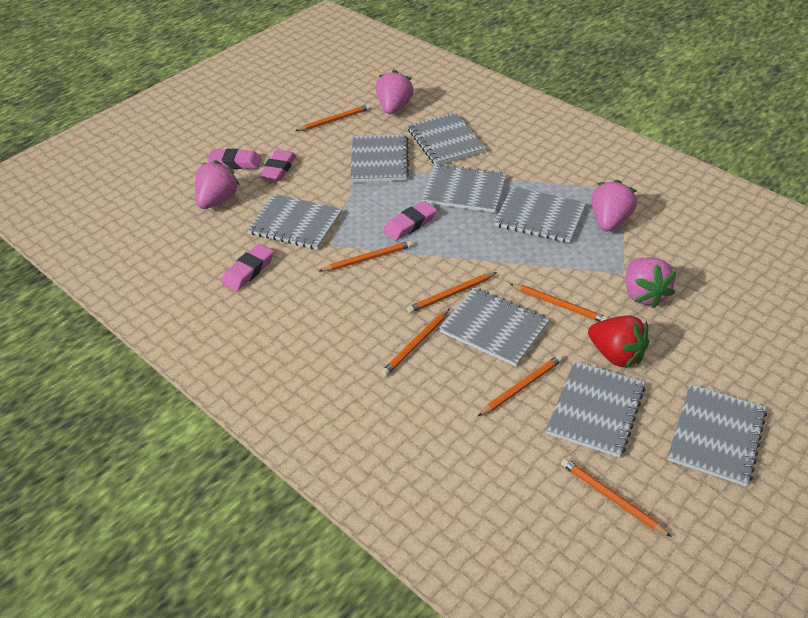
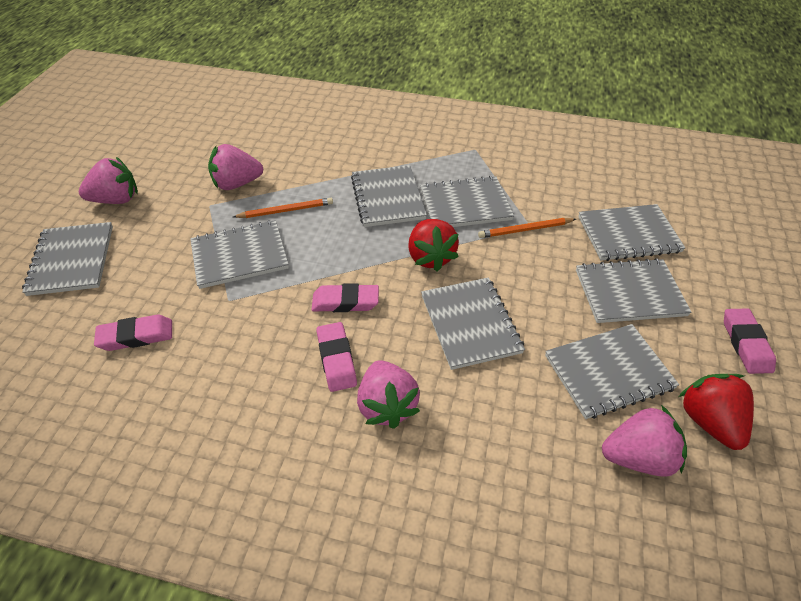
orange pencil: 7 -> 2
red strawberry: 1 -> 2

